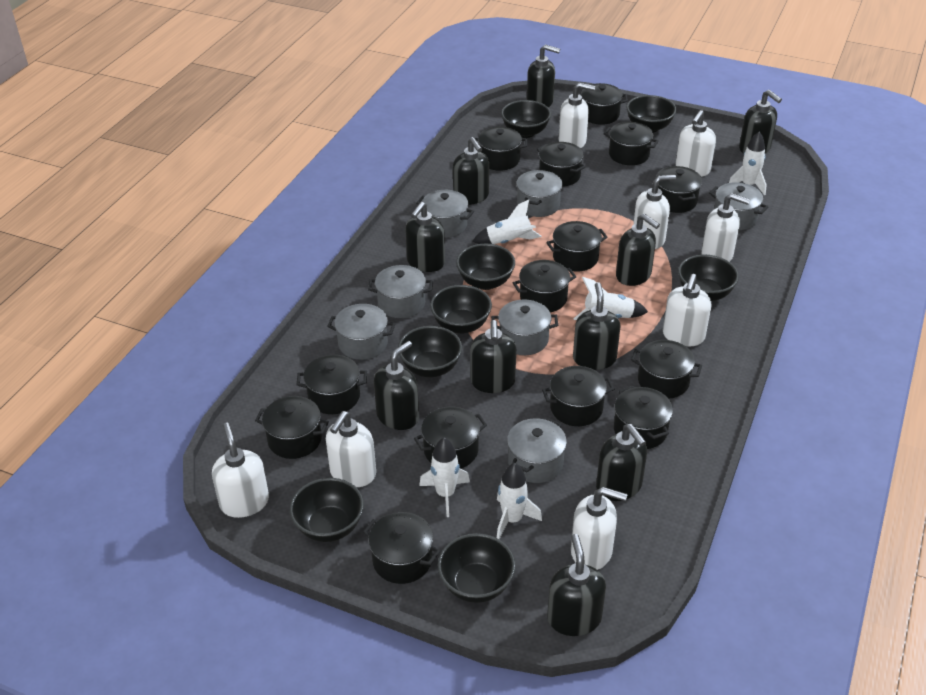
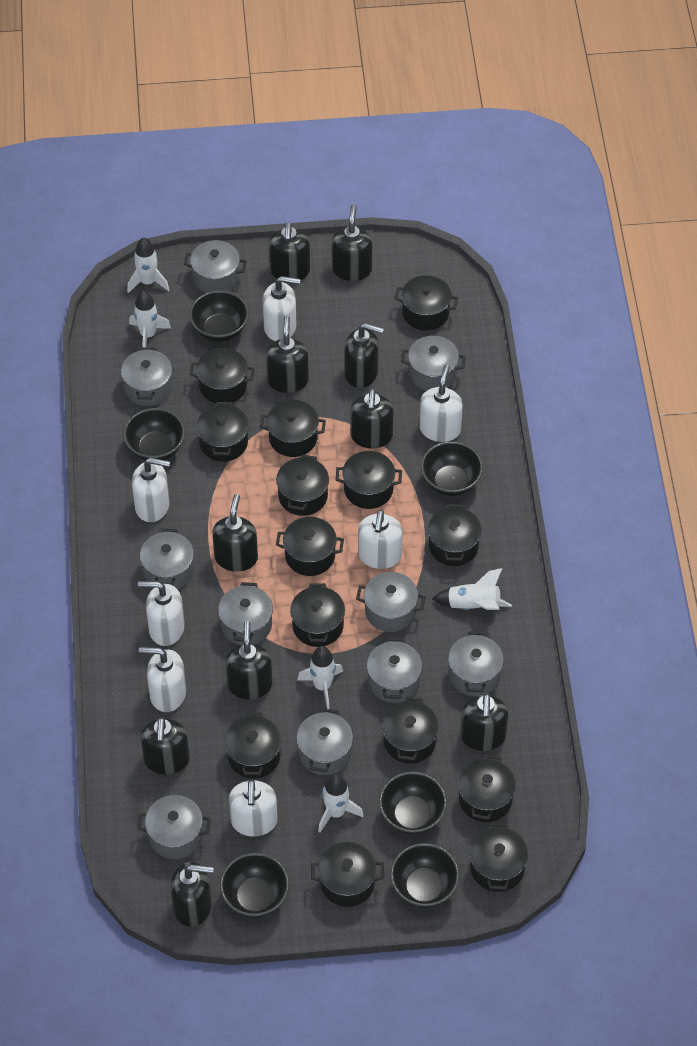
black bowl: 8 -> 6
grey pot: 7 -> 10
white soap dispenser: 8 -> 7

